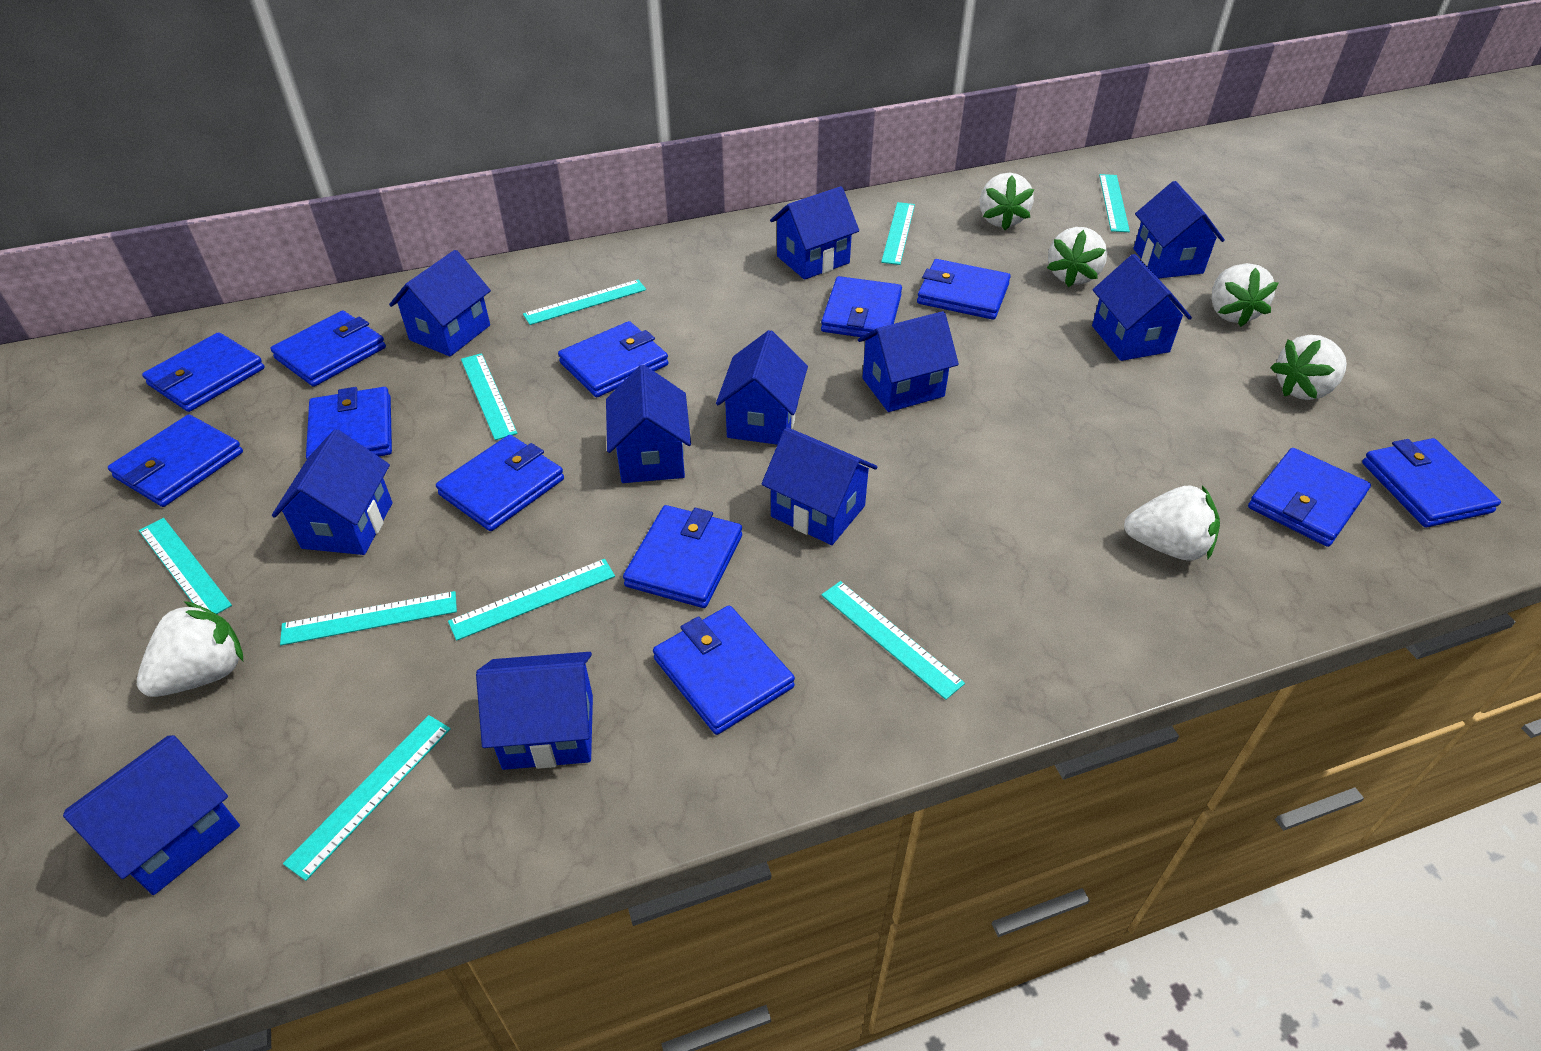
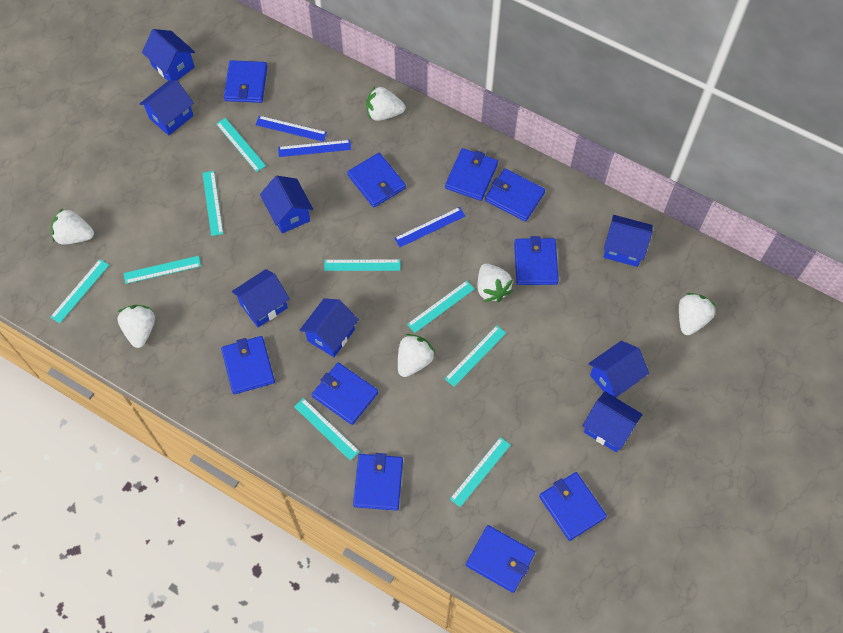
blue house: 11 -> 8
blue ruler: 0 -> 3
blue wallet: 12 -> 10

